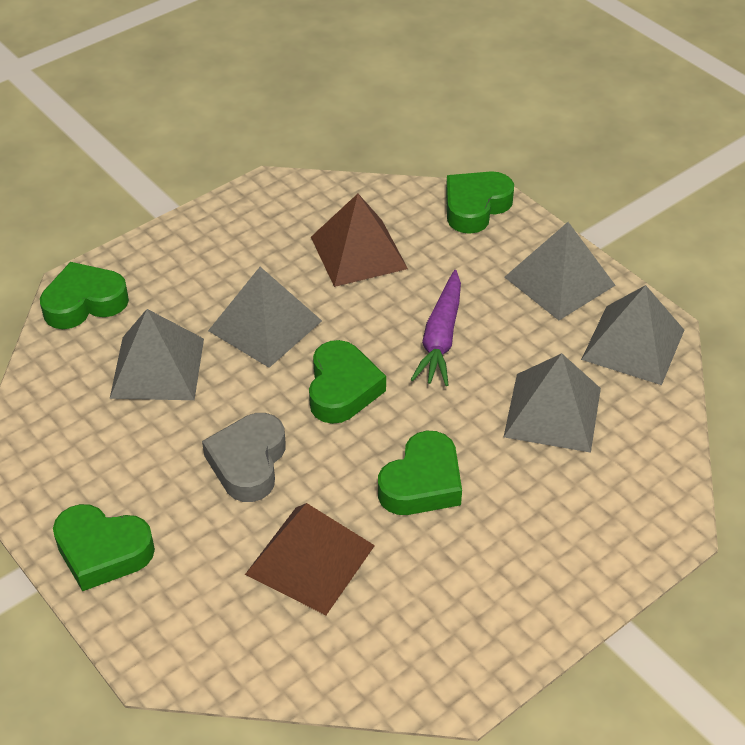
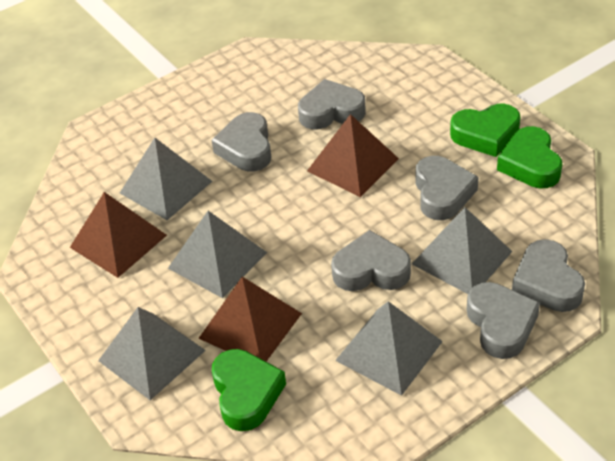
brown pyramid: 2 -> 3
green heart: 5 -> 3
grey heart: 1 -> 6
purple carrot: 1 -> 0

